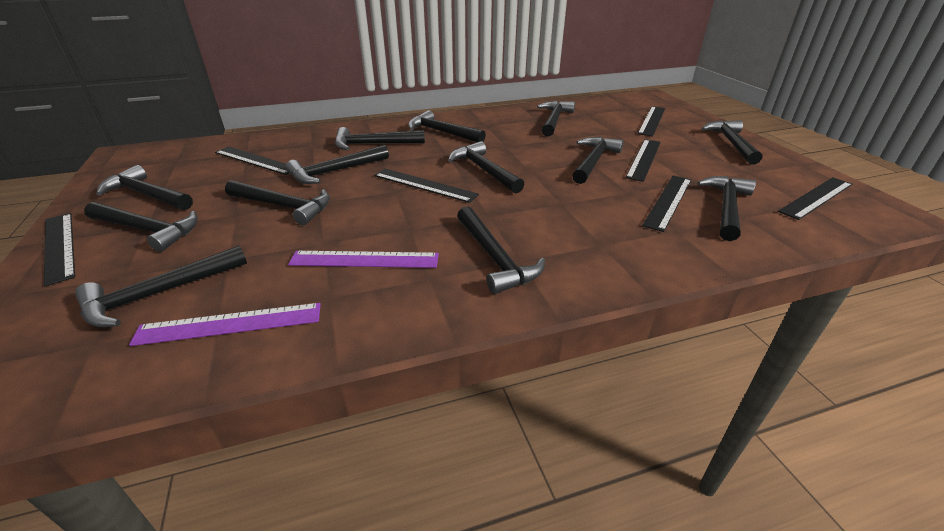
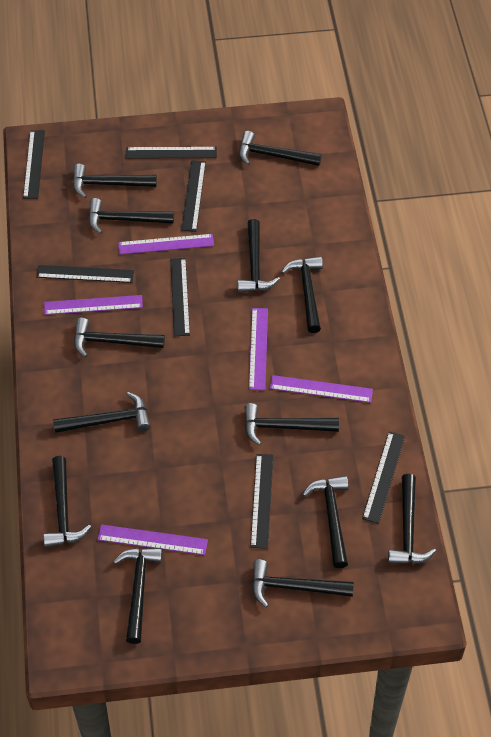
purple ruler: 2 -> 5

